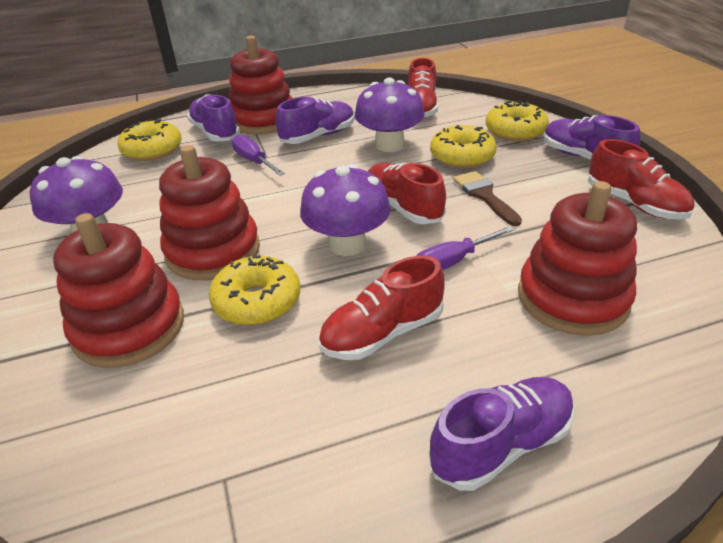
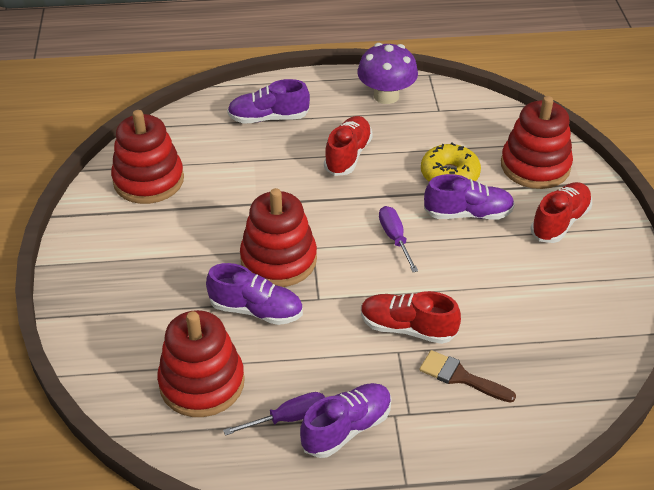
purple mushroom: 3 -> 1
red shoe: 4 -> 3
yellow donut: 4 -> 1

